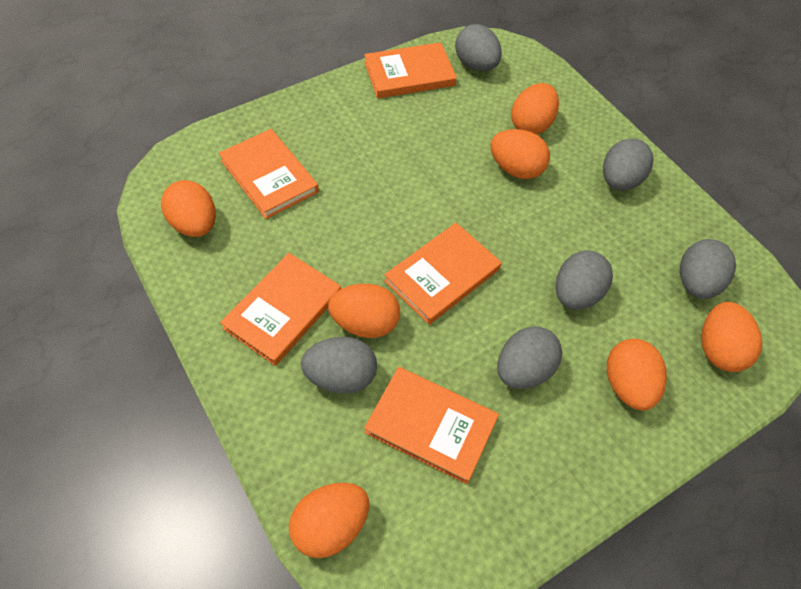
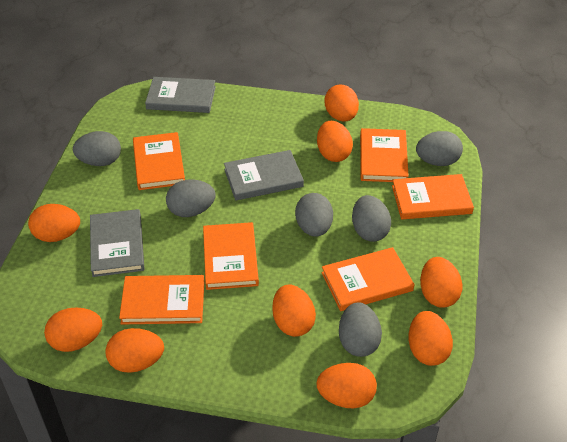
grey book: 0 -> 3
orange book: 5 -> 6
orange egg: 7 -> 9

